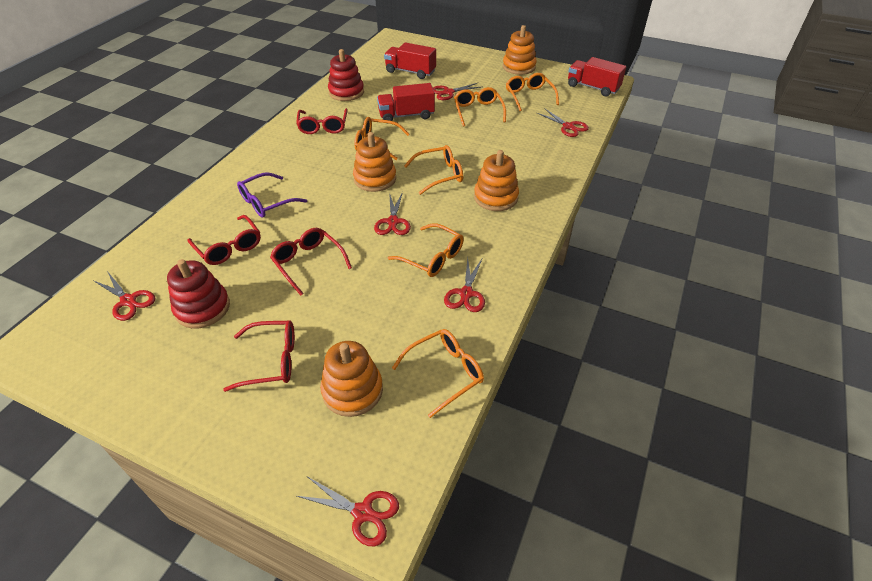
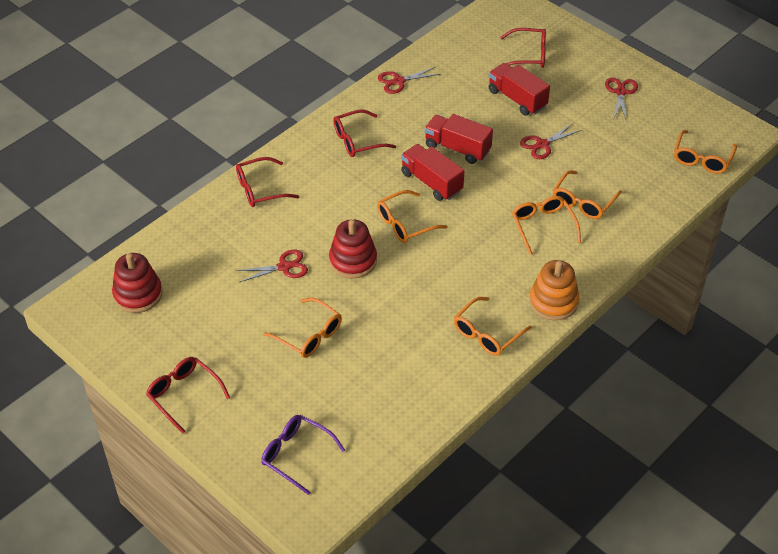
orange stacking toy: 4 -> 1
red scissors: 6 -> 4

